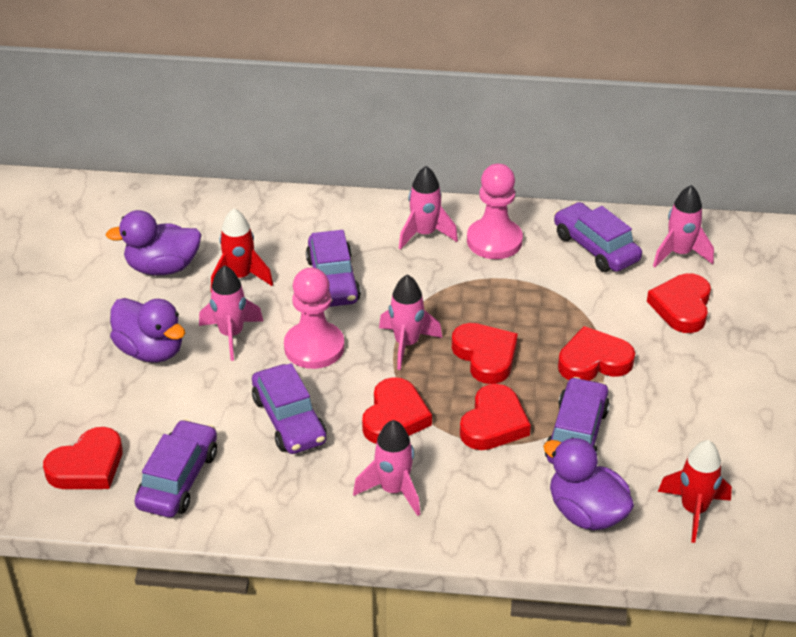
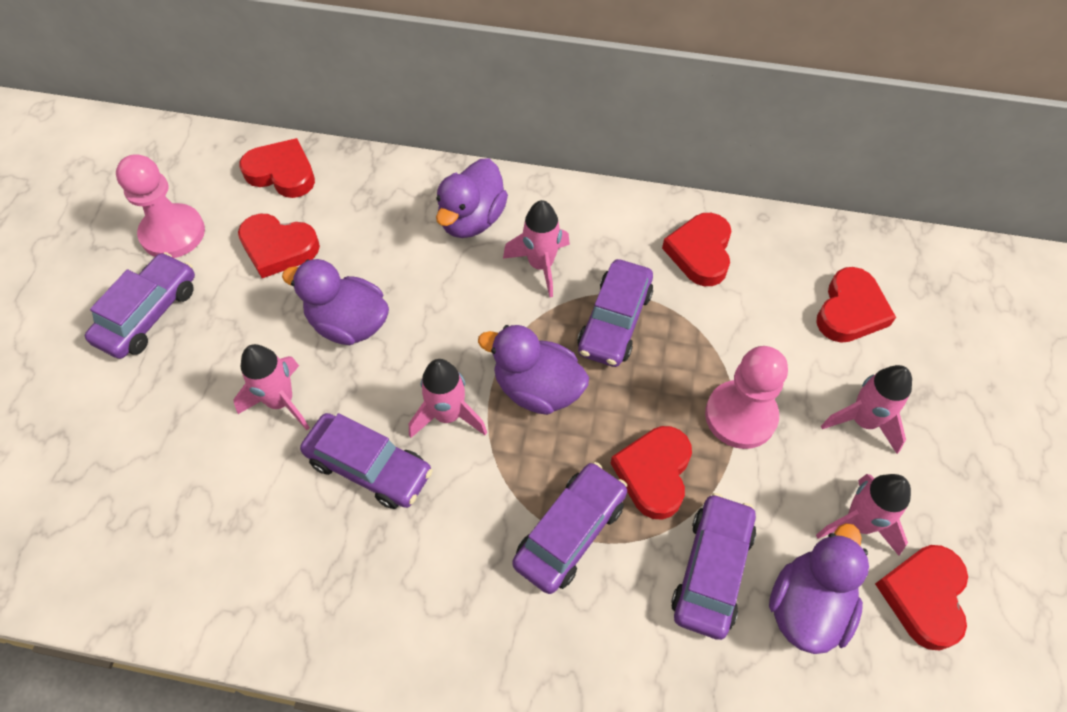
purple duck: 3 -> 4
red rocket: 2 -> 0

